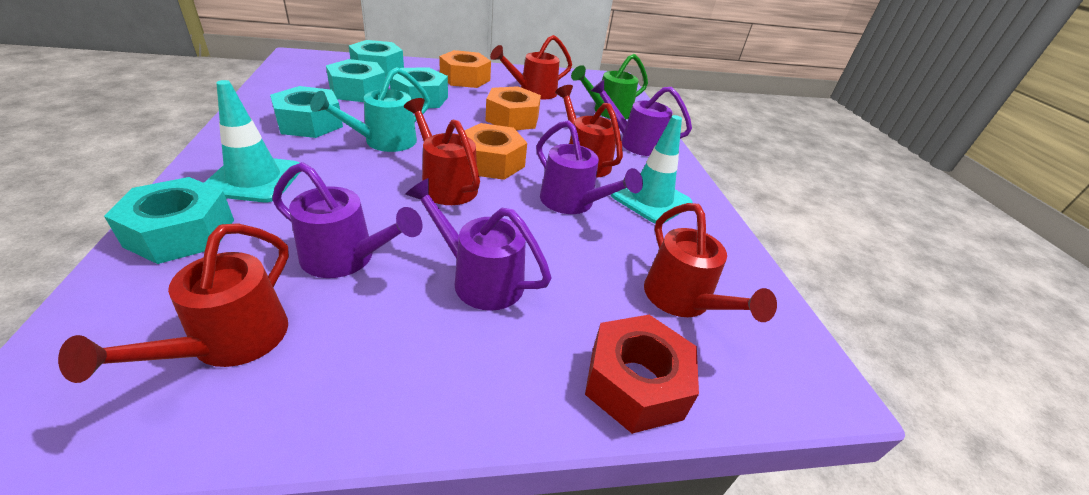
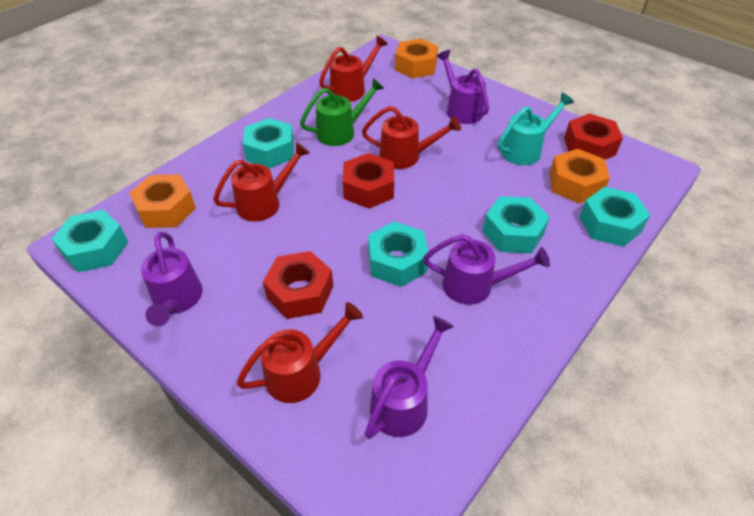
red nut: 1 -> 3
red watering can: 5 -> 4
turquoise traffic cone: 2 -> 0

